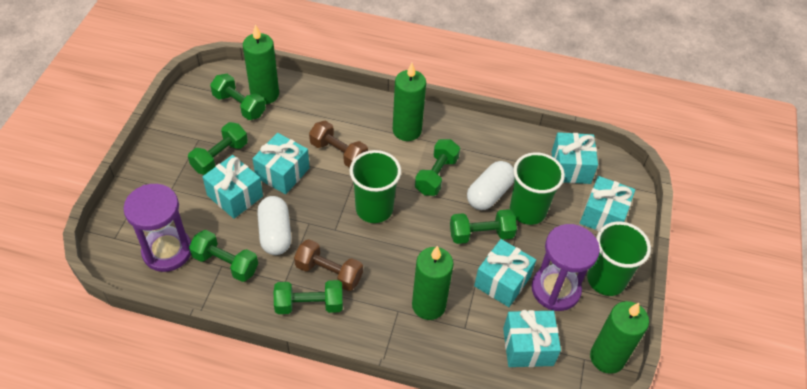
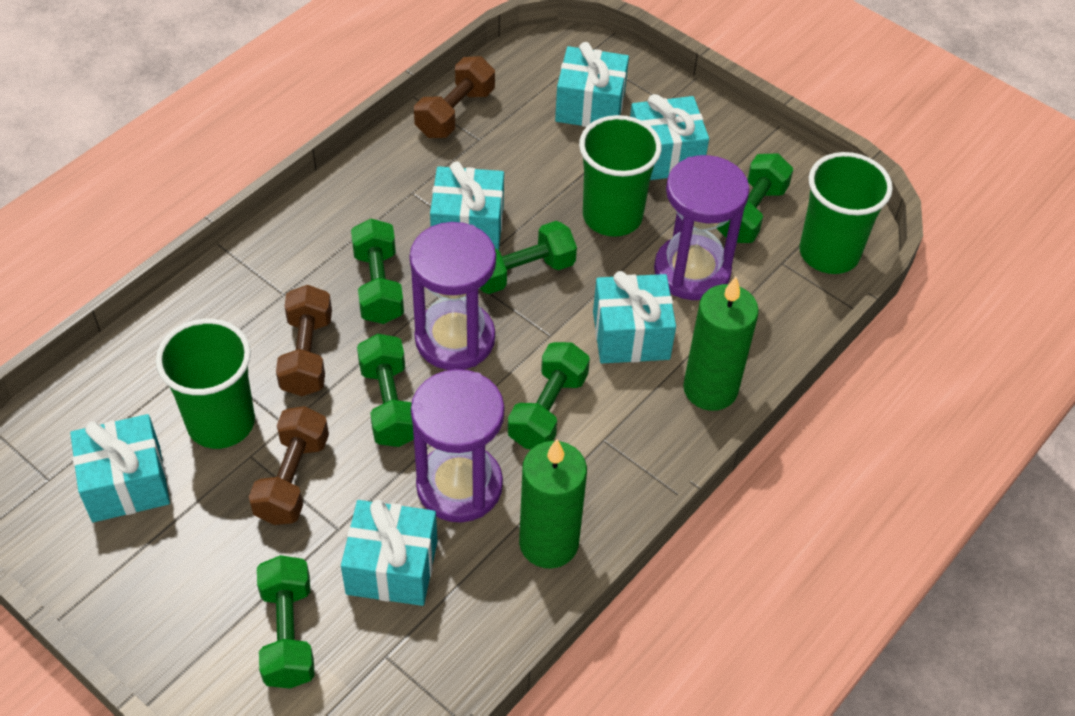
brown dumbbell: 2 -> 3
green candle: 4 -> 2
purple hourglass: 2 -> 3
white capsule: 2 -> 0

